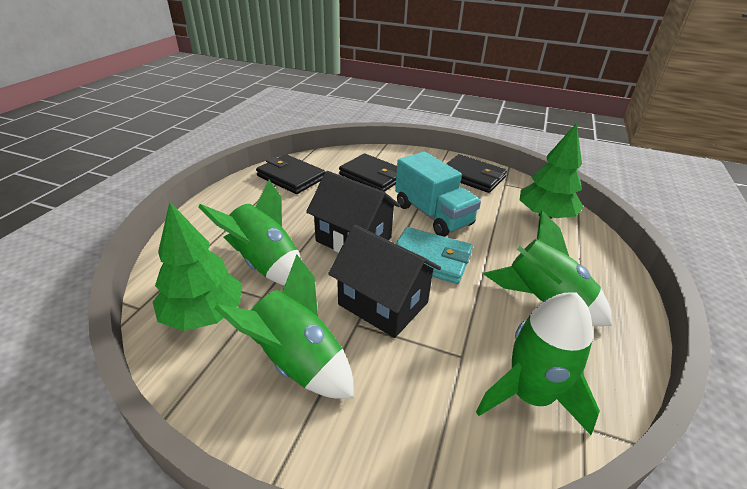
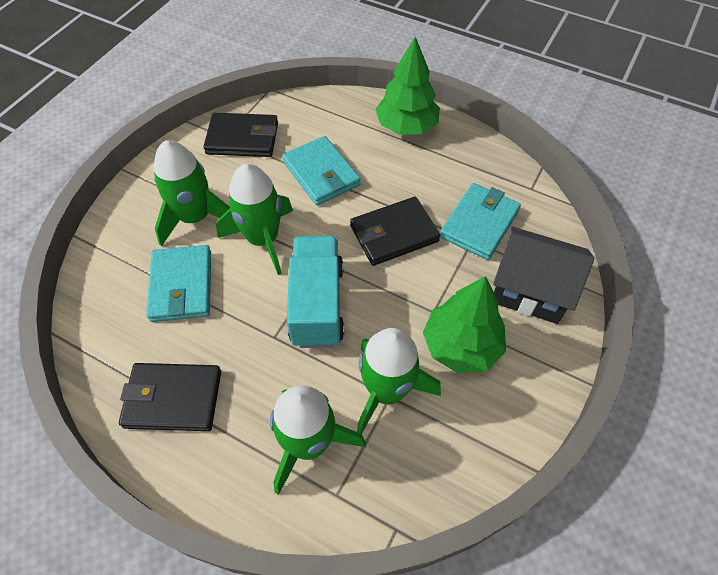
black house: 2 -> 1
turquoise wallet: 1 -> 3

